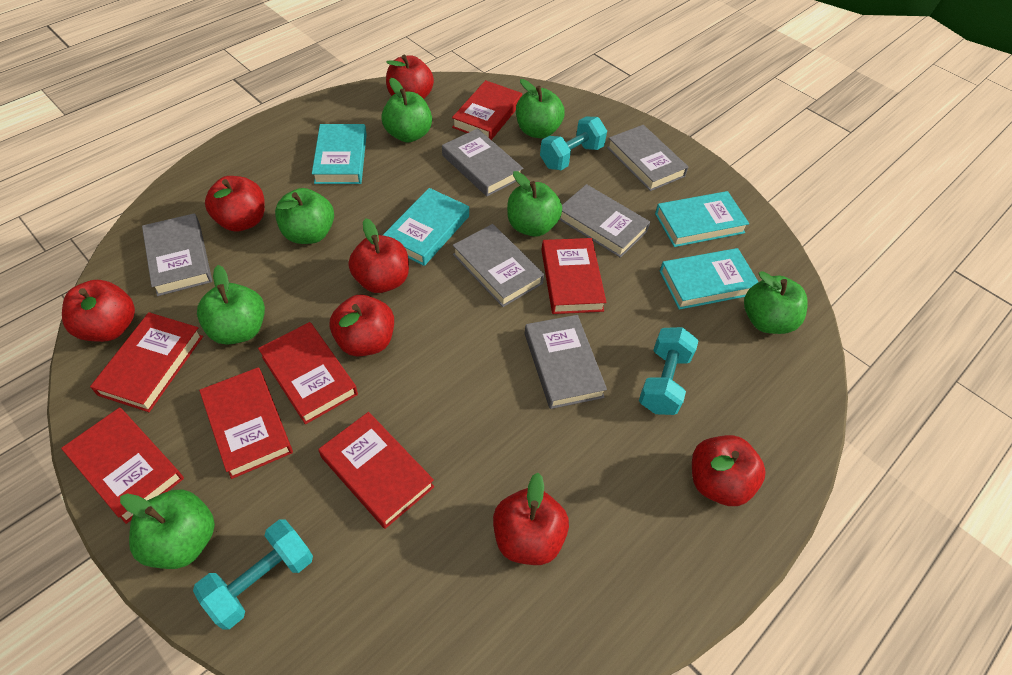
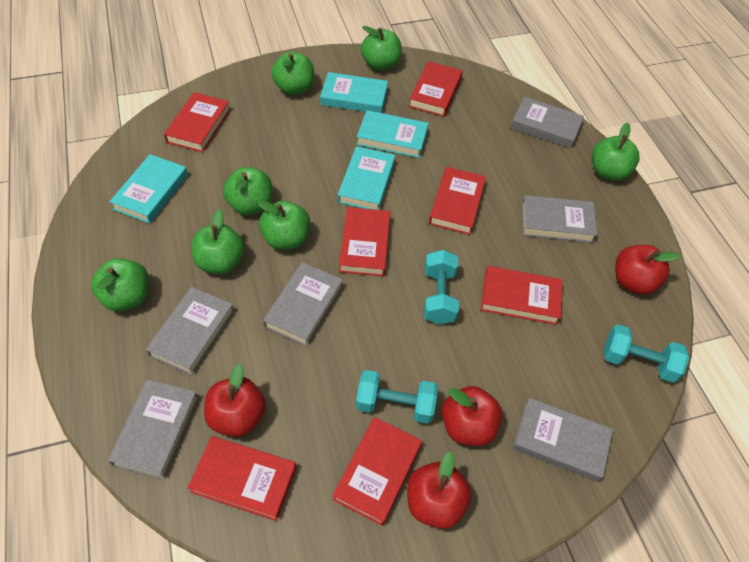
red apple: 7 -> 4

